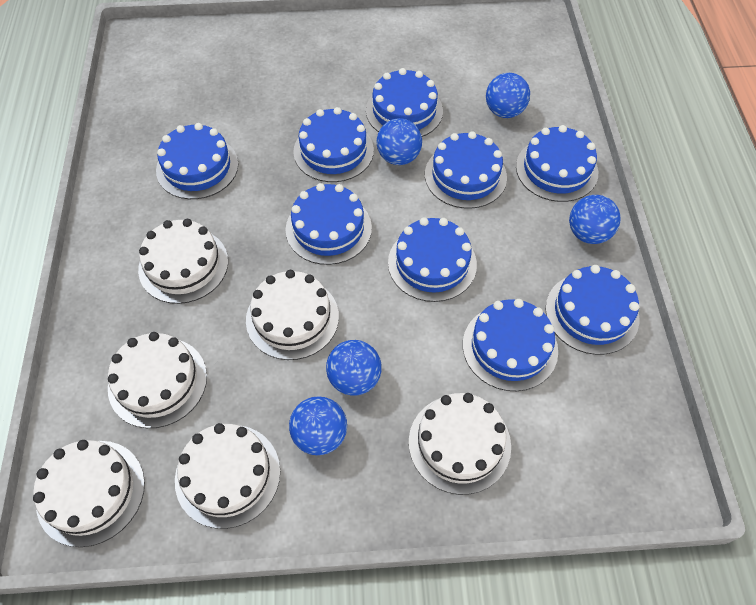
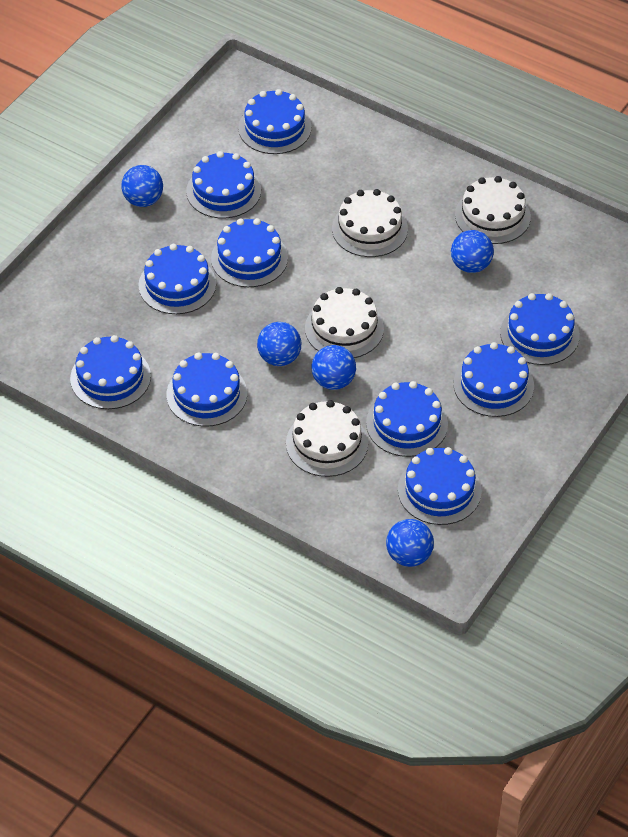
blue cake: 9 -> 10
white cake: 6 -> 4

